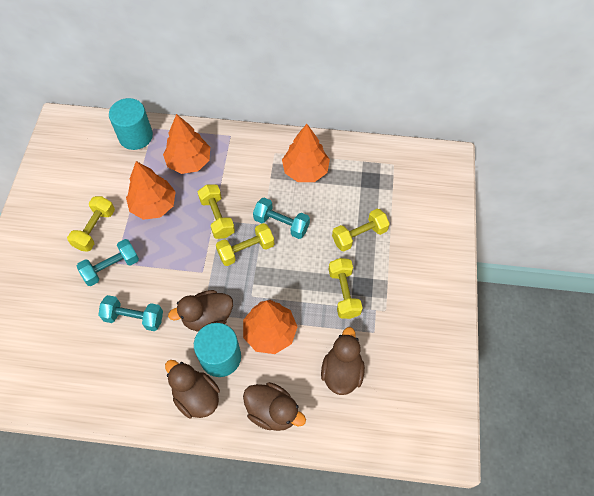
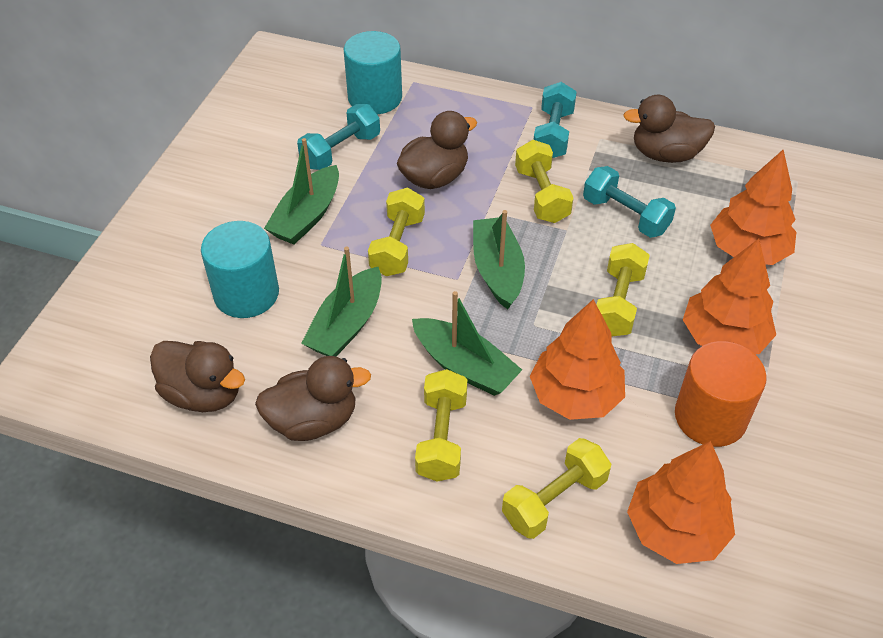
green boat: 0 -> 4
orange cylinder: 0 -> 1

